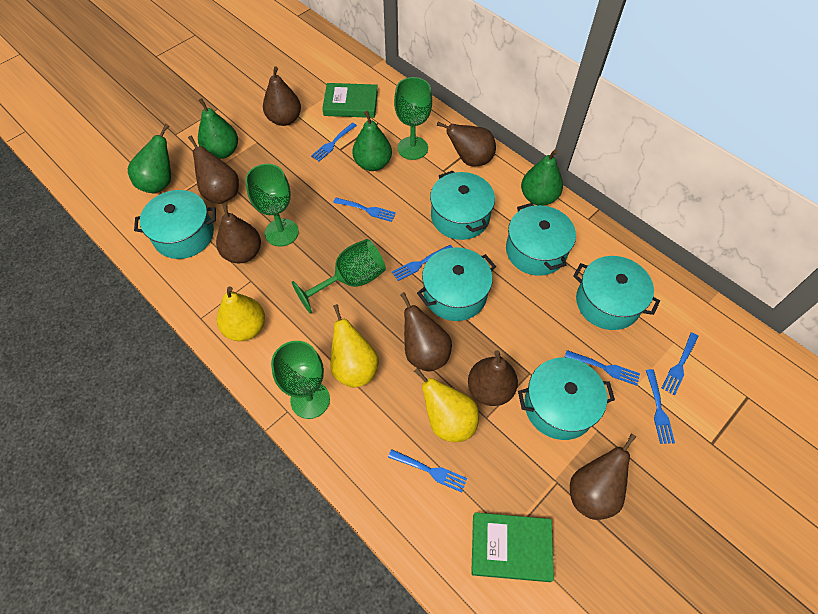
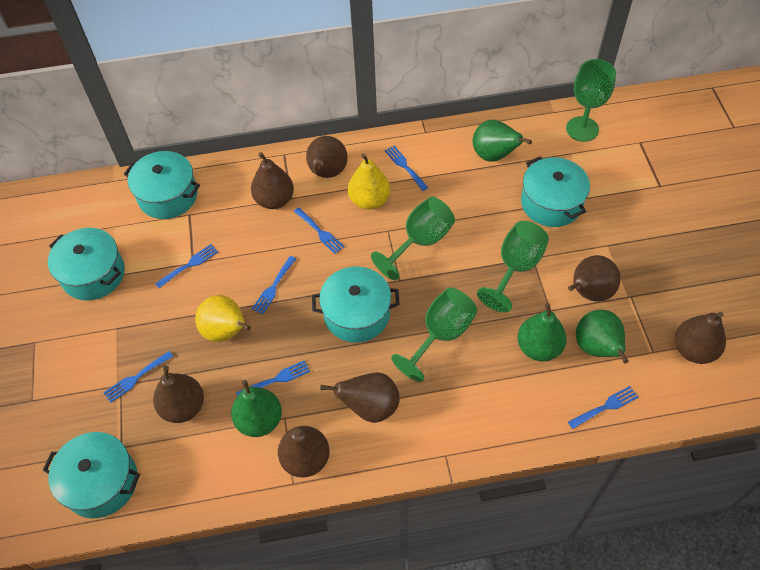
green book: 2 -> 0
turquoise pot: 6 -> 5
yellow pear: 3 -> 2

